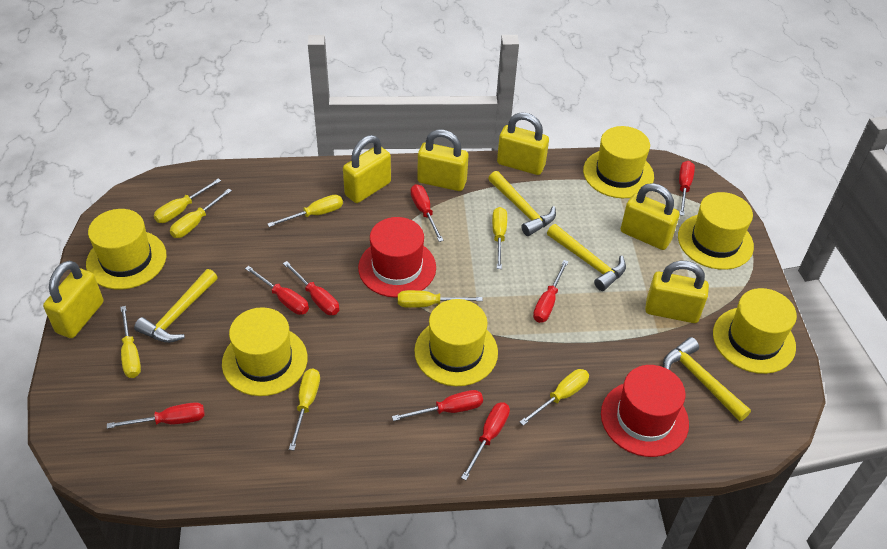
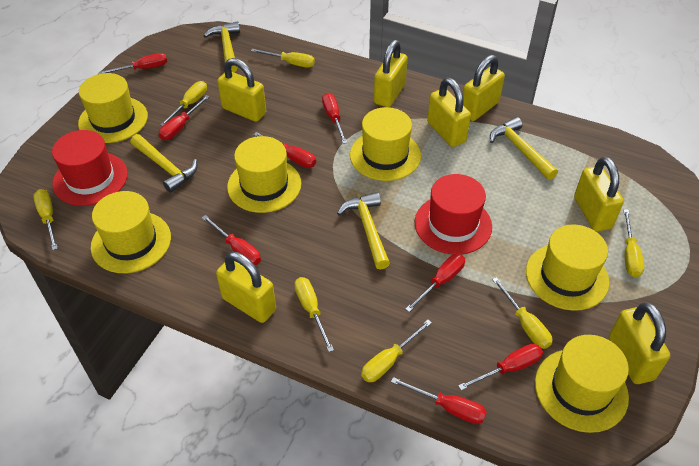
yellow padlock: 6 -> 7
yellow screwdriver: 8 -> 7

